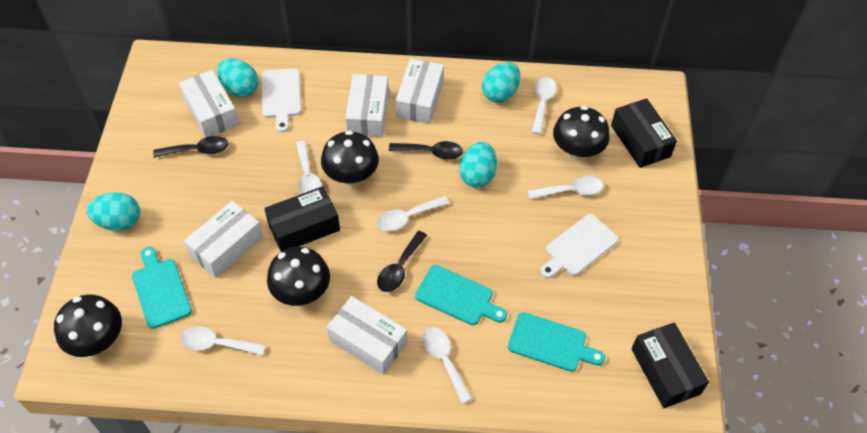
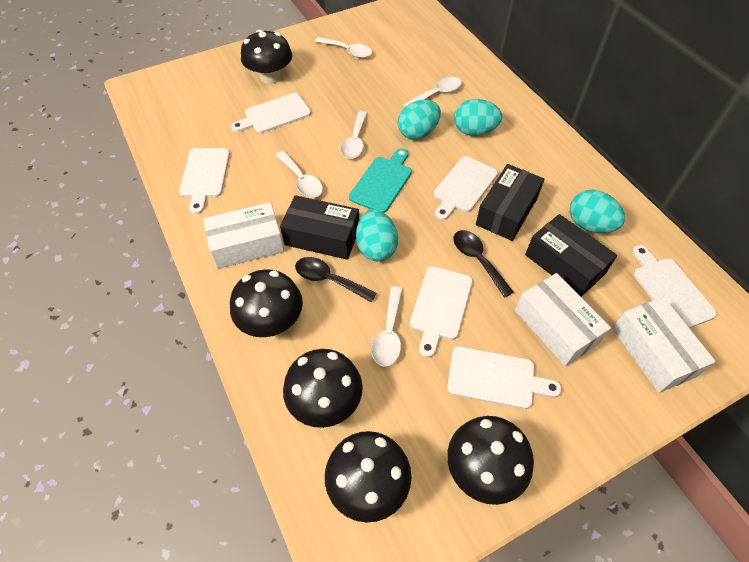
black mushroom: 4 -> 5
black spoon: 3 -> 2
turquoise cutting board: 3 -> 1
white box: 5 -> 3
white cutting board: 2 -> 6
white spoon: 6 -> 5

